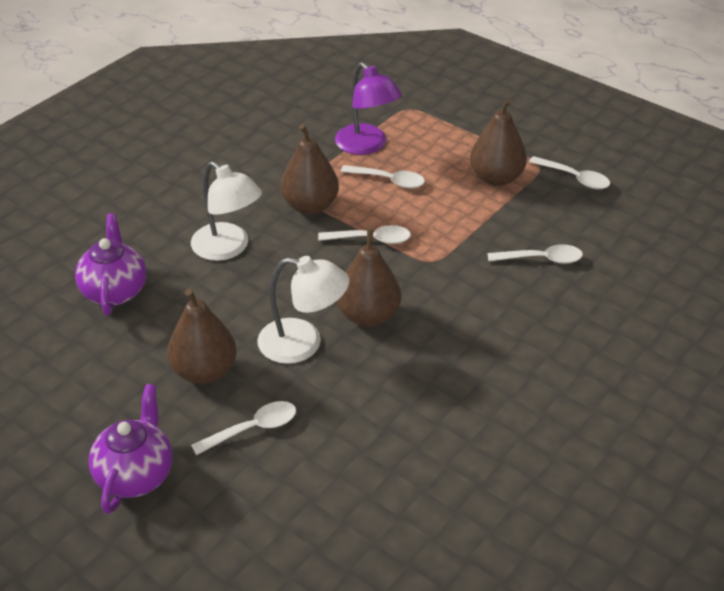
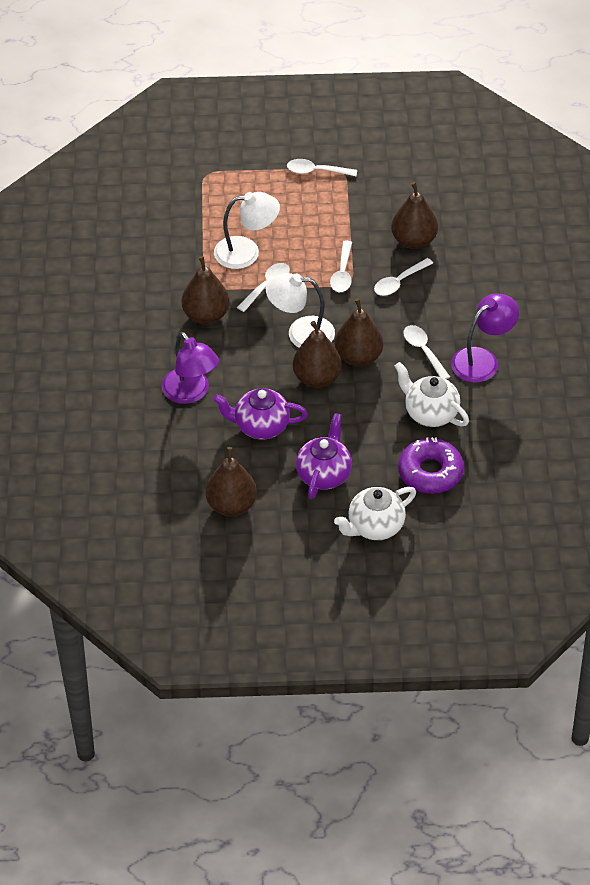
brown pear: 4 -> 5
purple donut: 0 -> 1
purple lamp: 1 -> 2
white teapot: 0 -> 2

